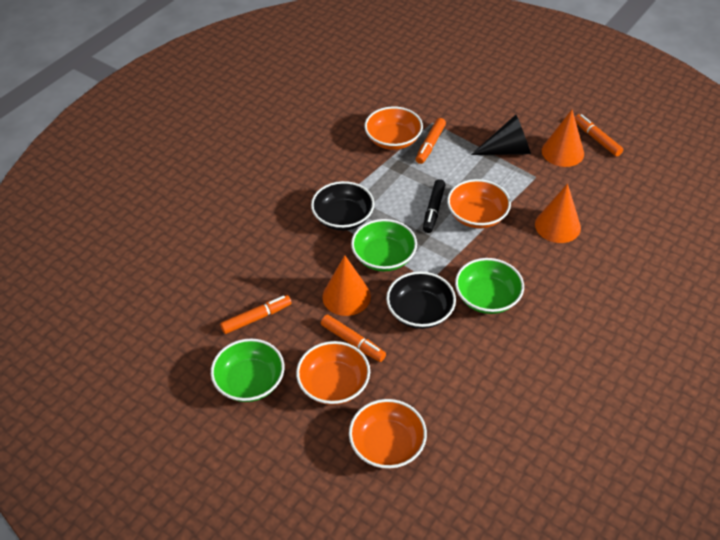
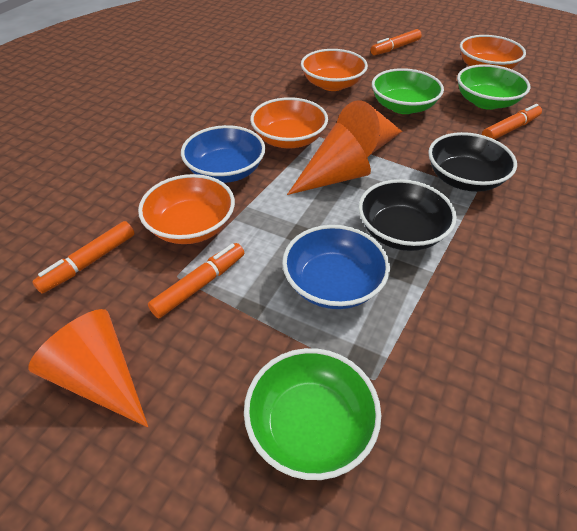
black cone: 1 -> 0
black marker: 1 -> 0
blue bowl: 0 -> 2

